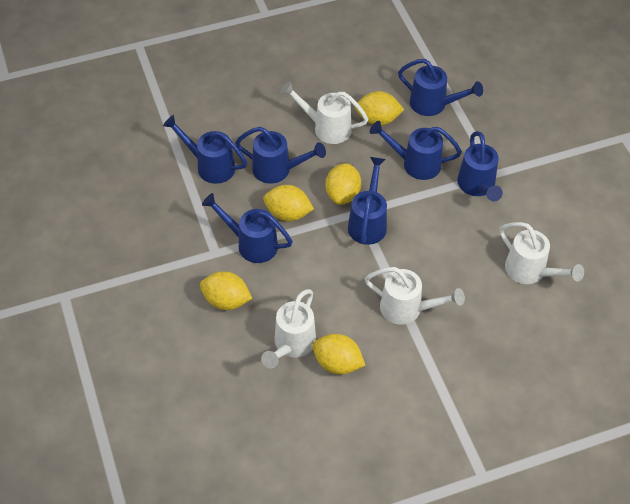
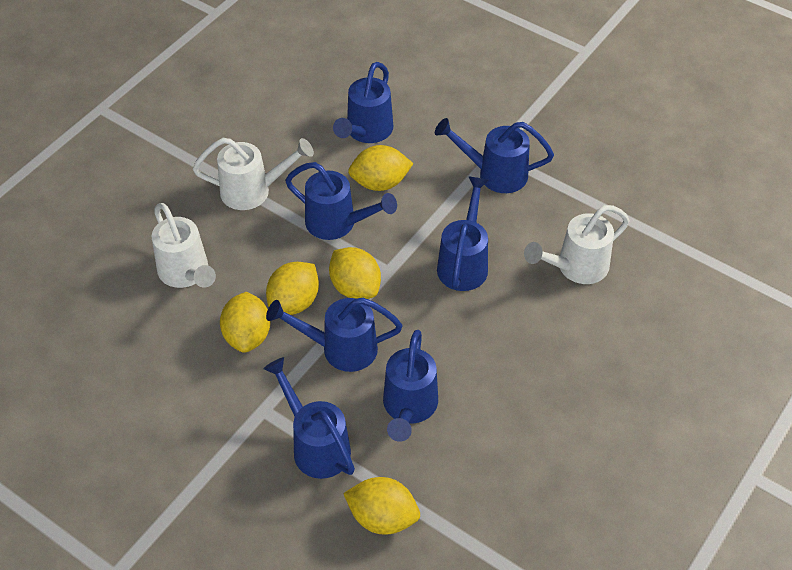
white watering can: 4 -> 3

